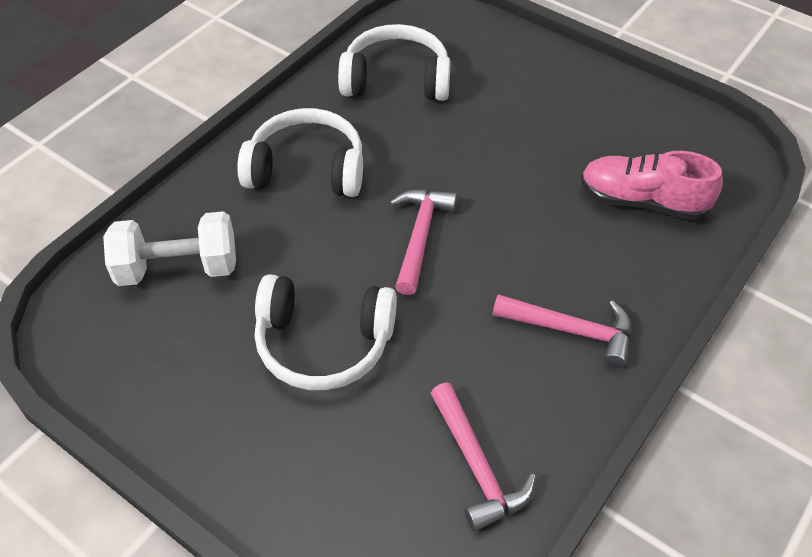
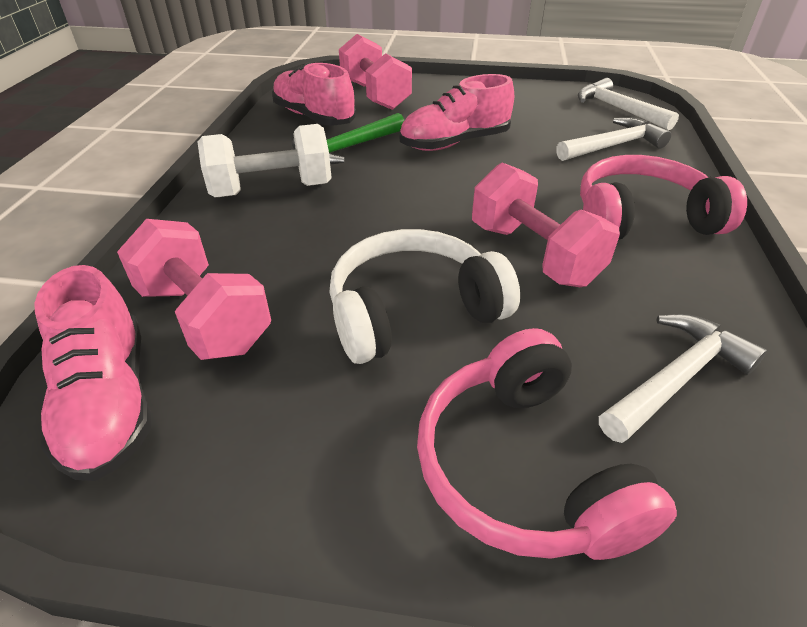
green hammer: 0 -> 1
pink dumbbell: 0 -> 3
pink hammer: 3 -> 0
pink headphones: 0 -> 2
pink shoe: 1 -> 3
white hammer: 0 -> 3
white headphones: 3 -> 1

